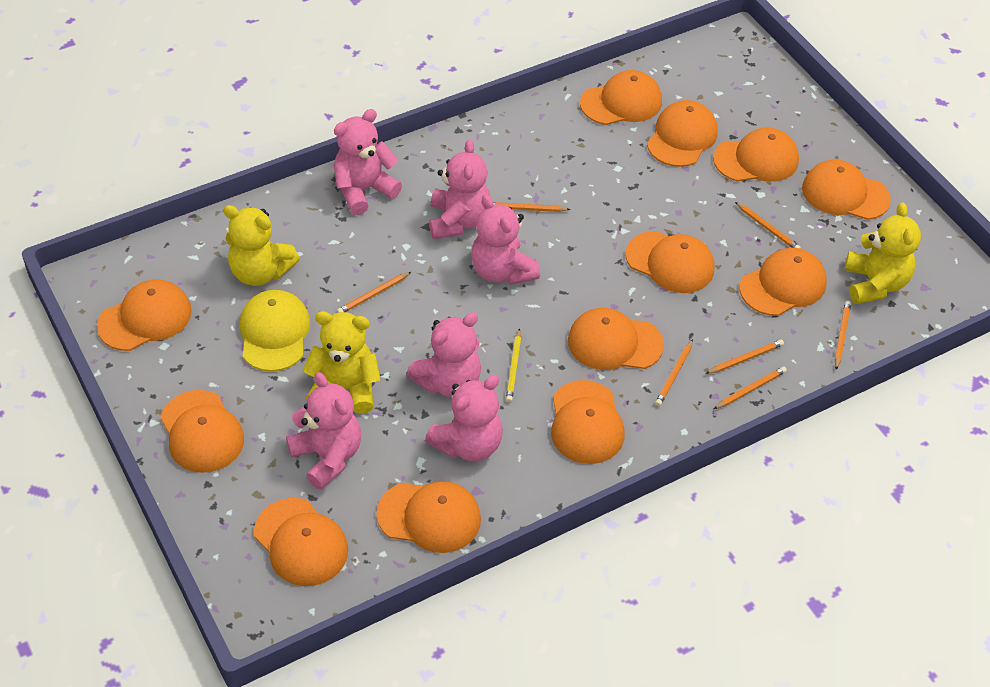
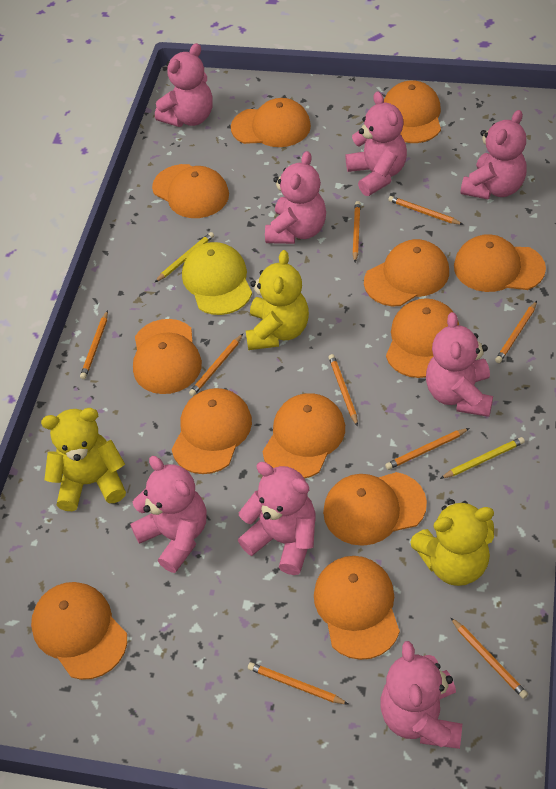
orange pencil: 7 -> 9
pink teddy bear: 6 -> 8
yellow pencil: 1 -> 2

